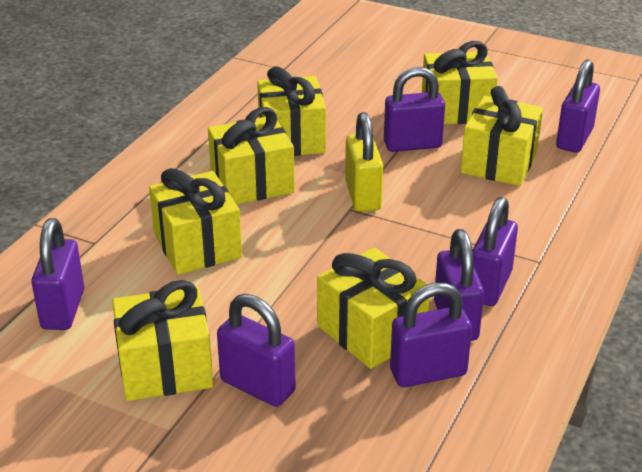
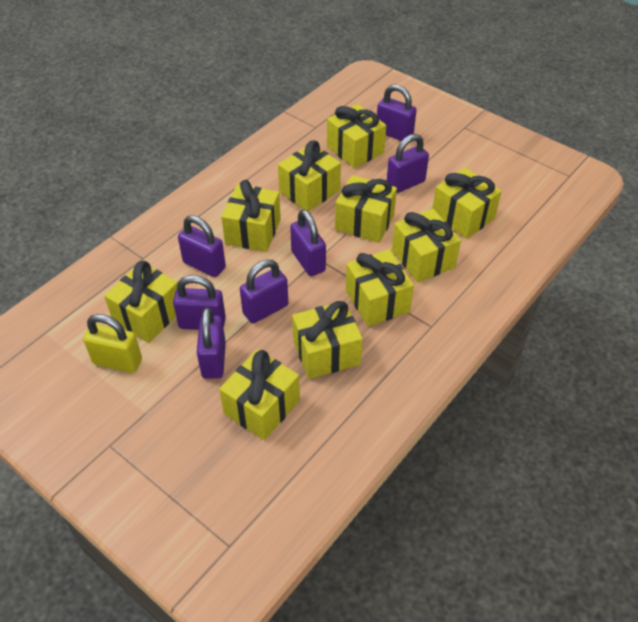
yellow gift: 7 -> 10

